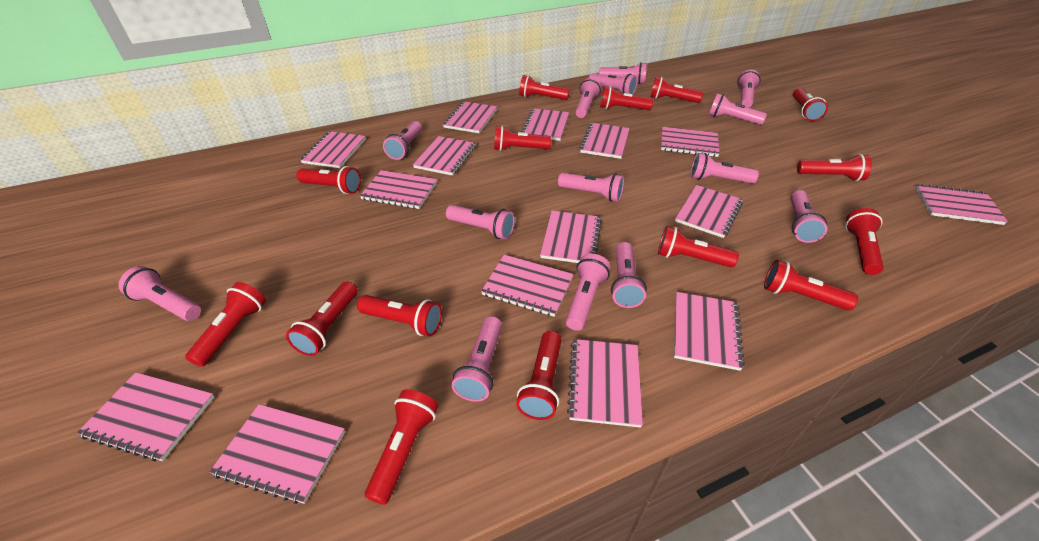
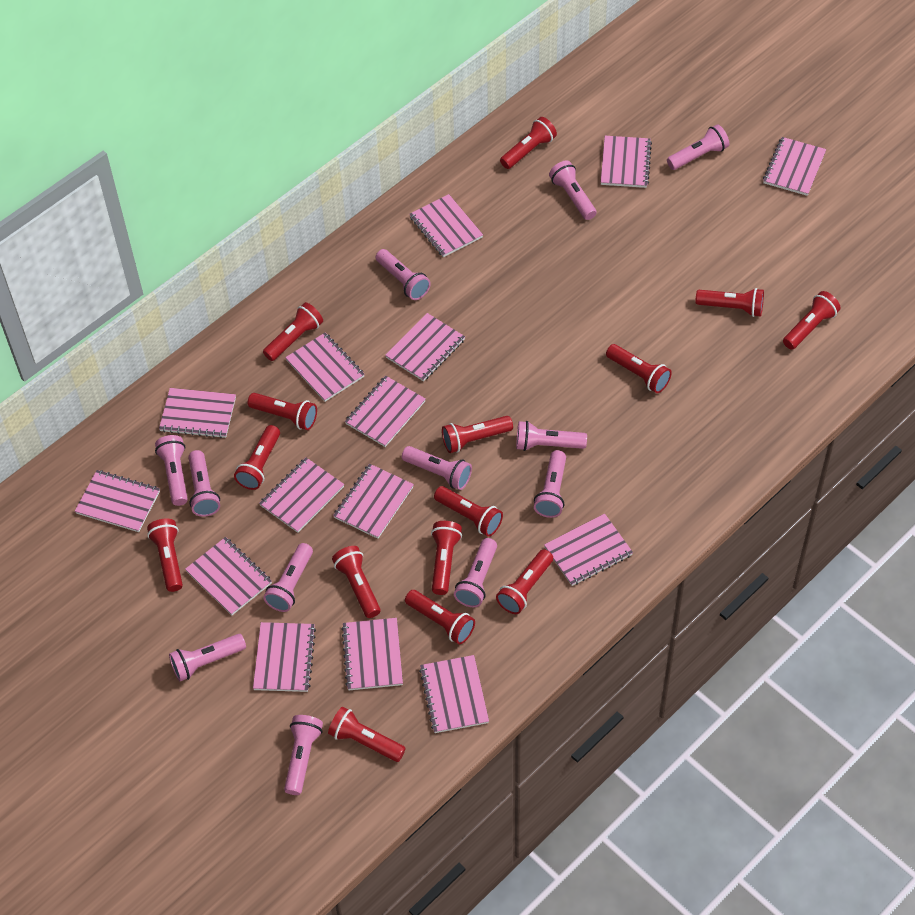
pink flashlight: 14 -> 12

